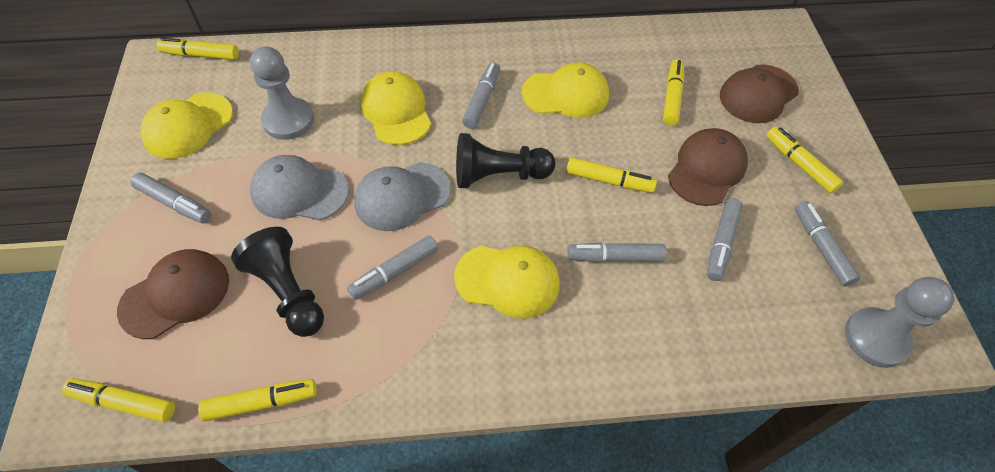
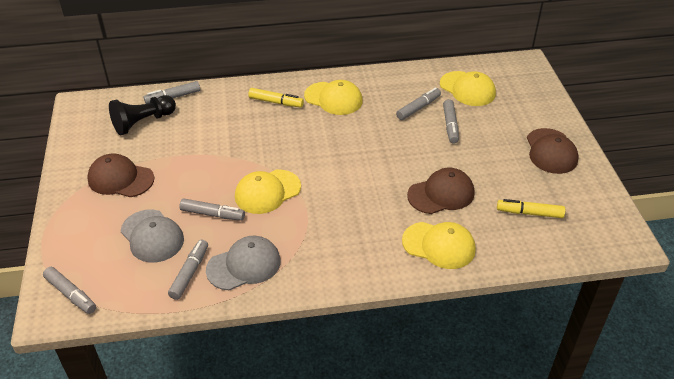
black pawn: 2 -> 1
grey pawn: 2 -> 0
yellow marker: 6 -> 2

